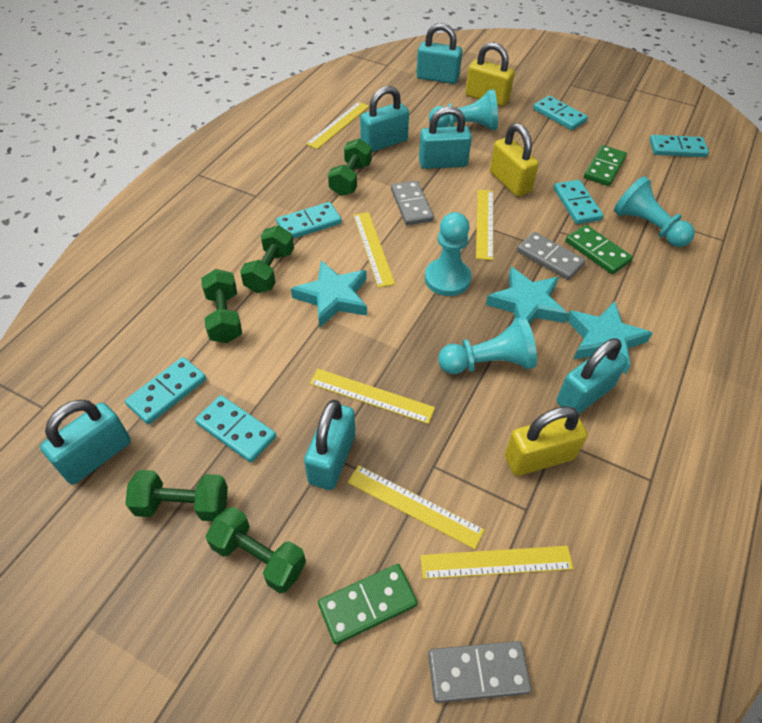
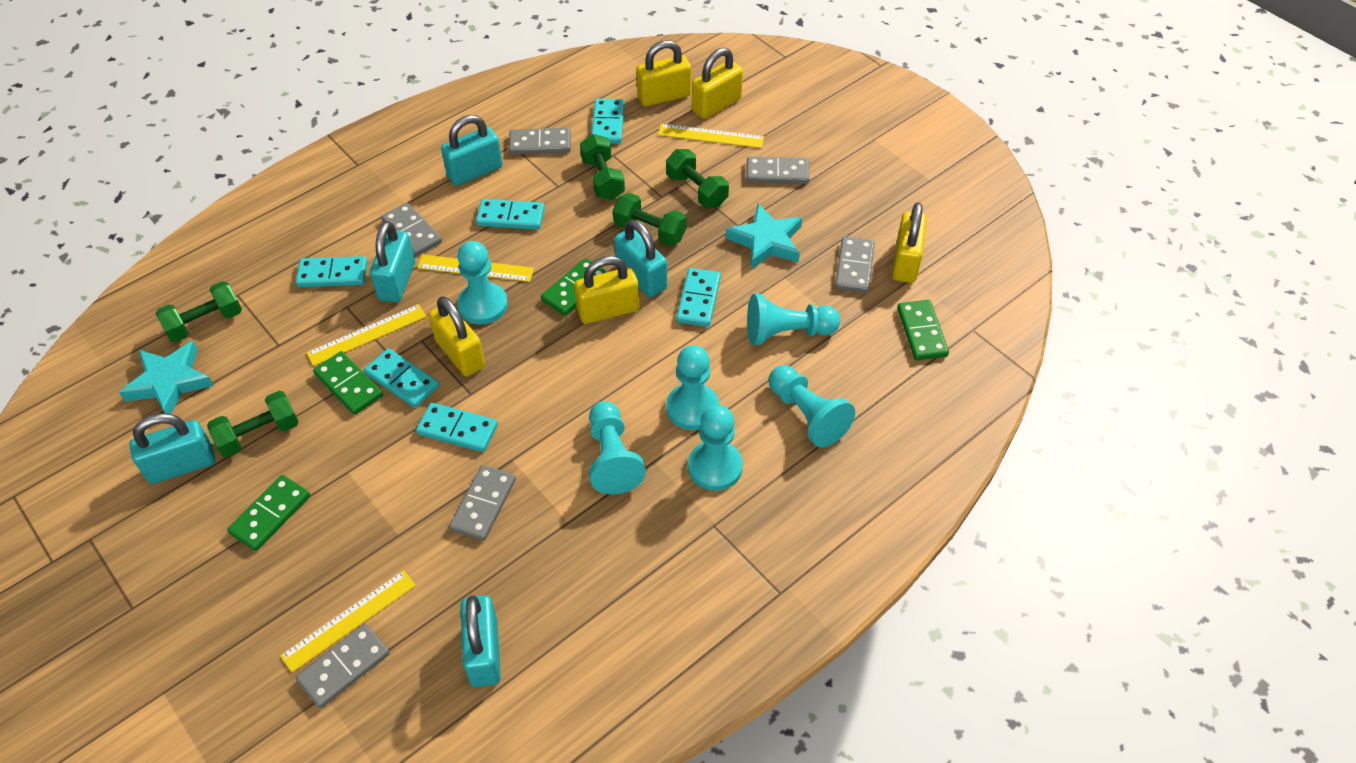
green domino: 3 -> 4
grey domino: 3 -> 6
turquoise padlock: 6 -> 5
turquoise pawn: 4 -> 6
turquoise star: 3 -> 2
yellow padlock: 3 -> 5
yellow ruler: 6 -> 4

